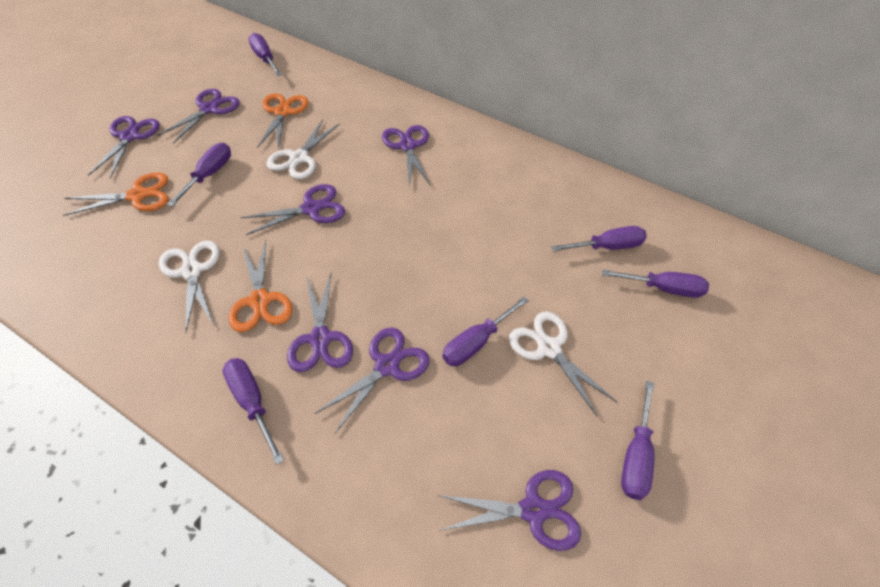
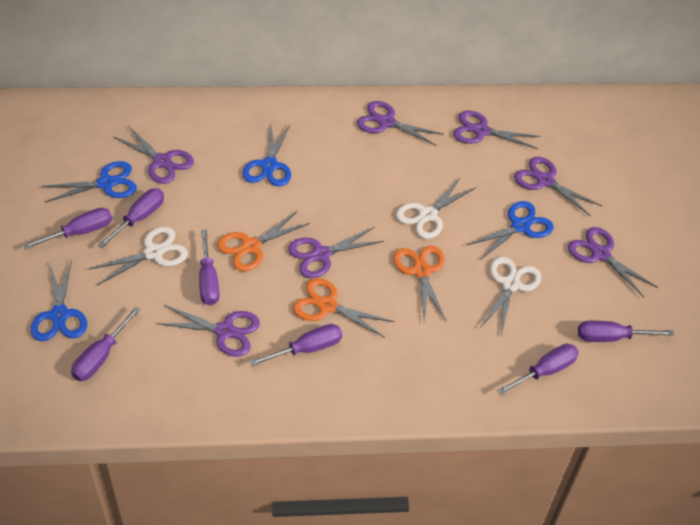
blue scissors: 0 -> 4

